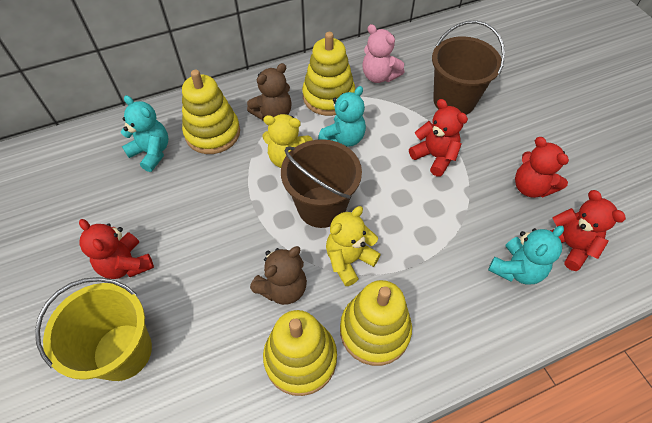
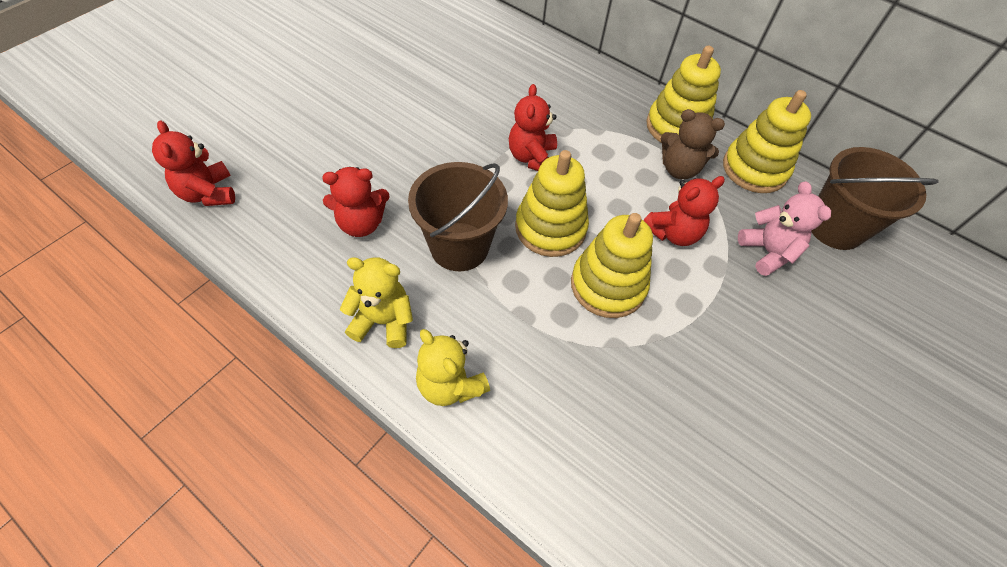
brown teddy bear: 2 -> 1
turquoise teddy bear: 3 -> 0
yellow bucket: 1 -> 0

